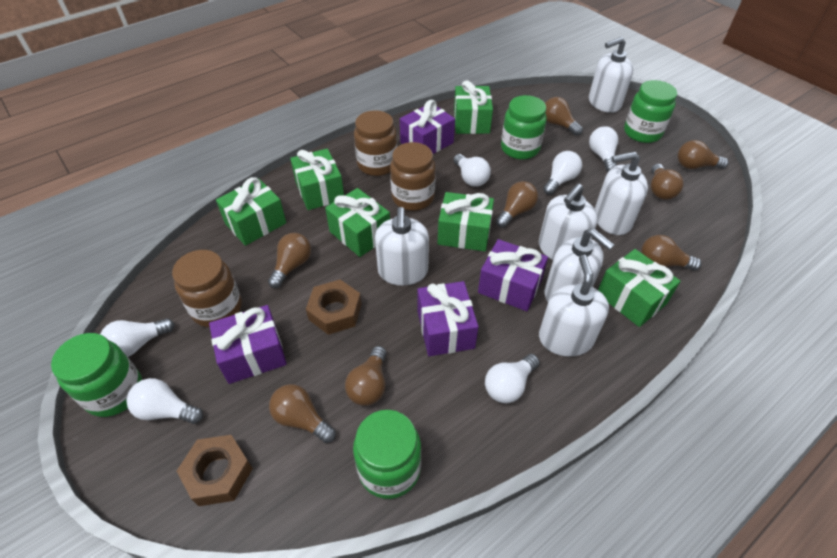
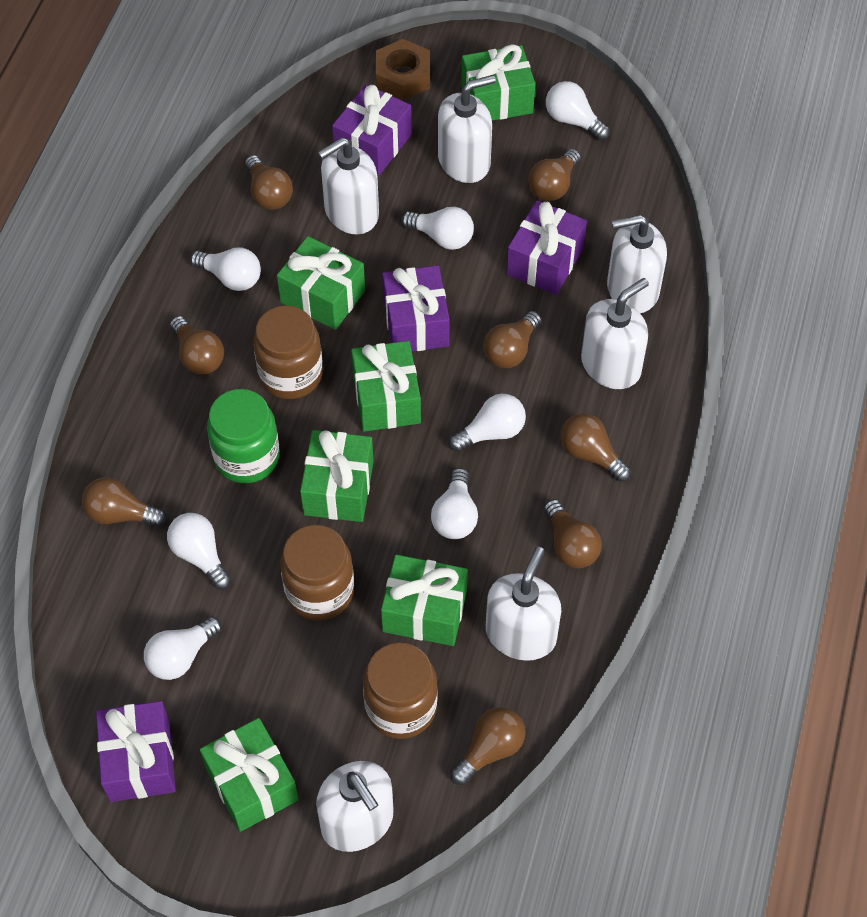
brown nut: 2 -> 1
green jar: 4 -> 1
white light bulb: 6 -> 7

